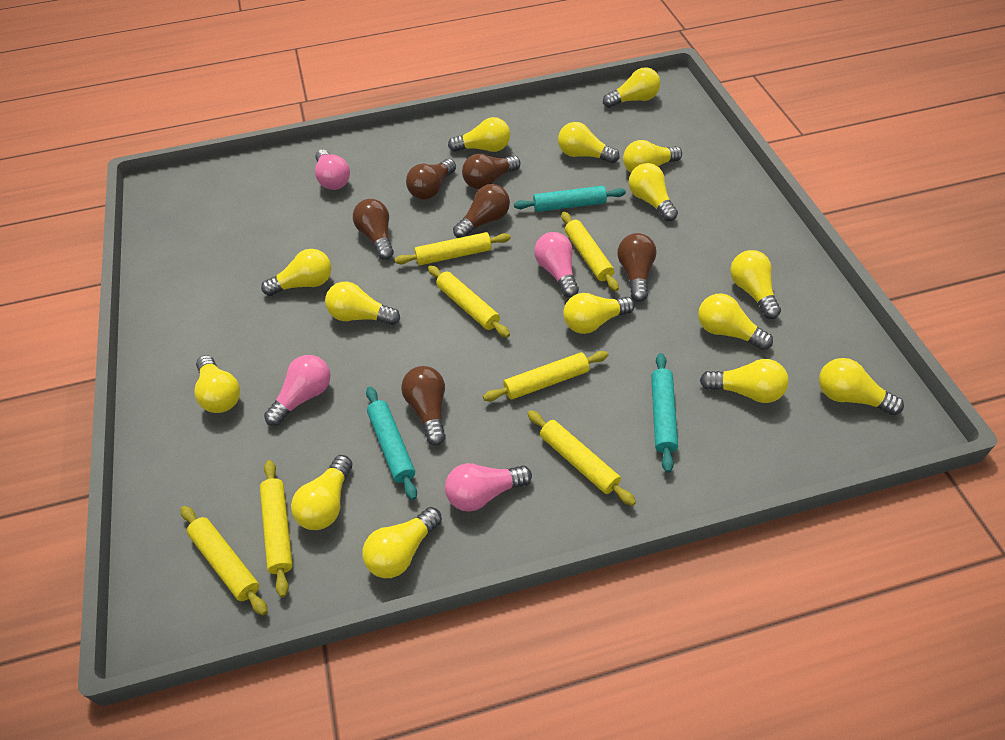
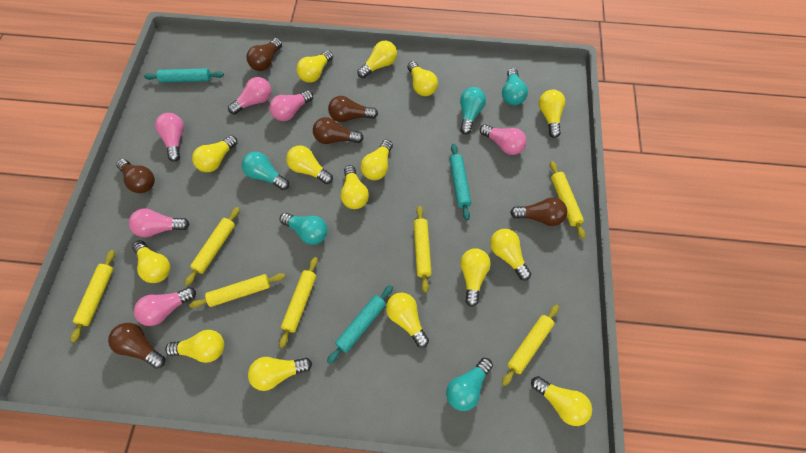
pink light bulb: 4 -> 6
turquoise light bulb: 0 -> 5

